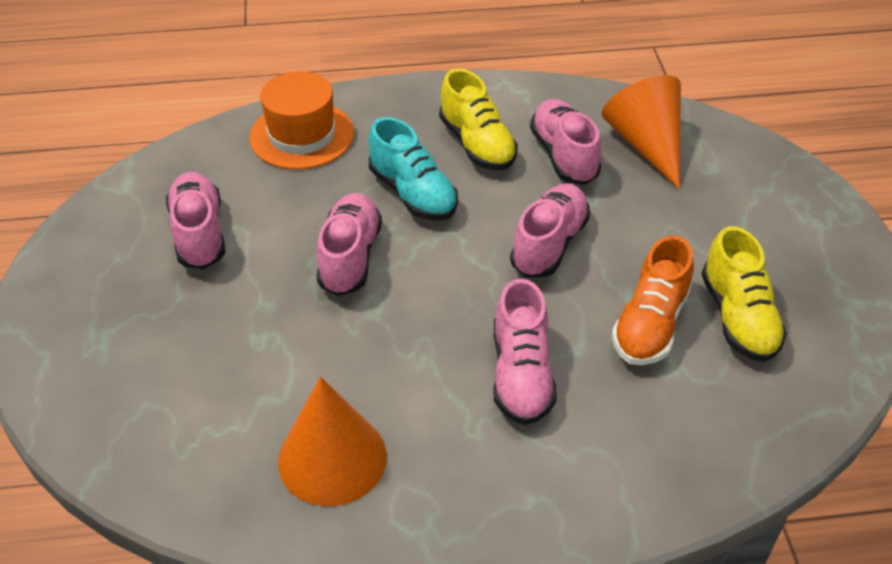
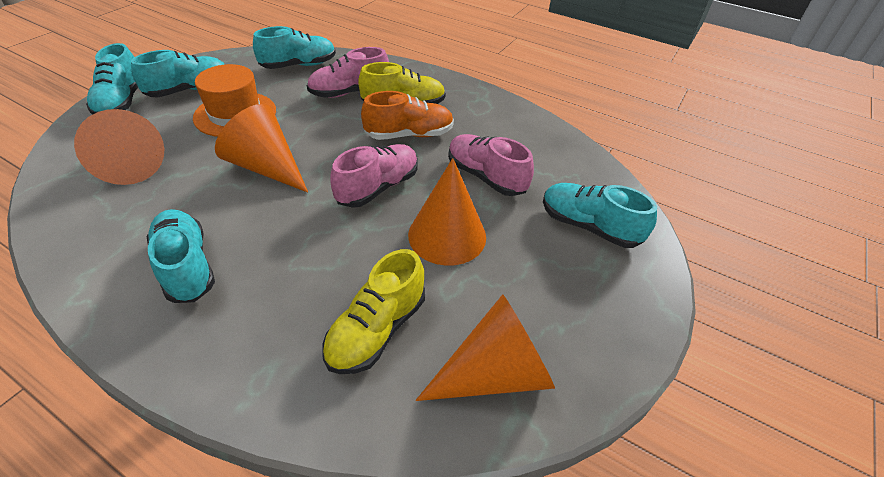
orange cone: 2 -> 4
pink shoe: 5 -> 3
turquoise shoe: 1 -> 5

